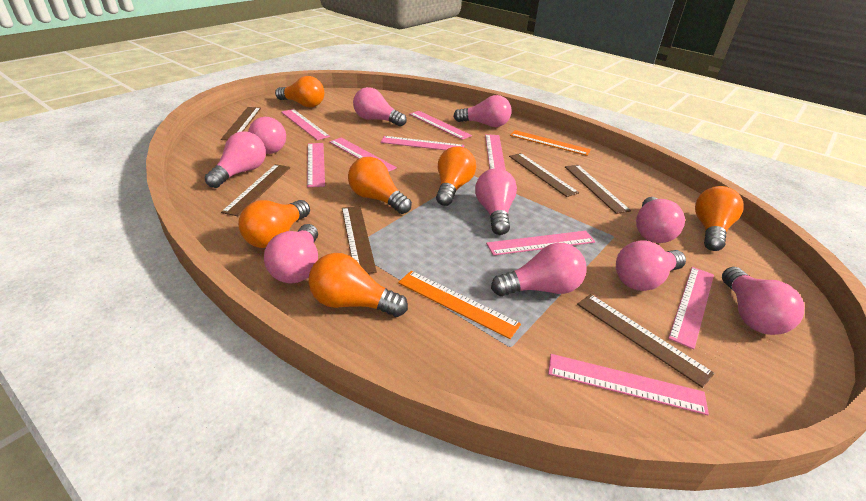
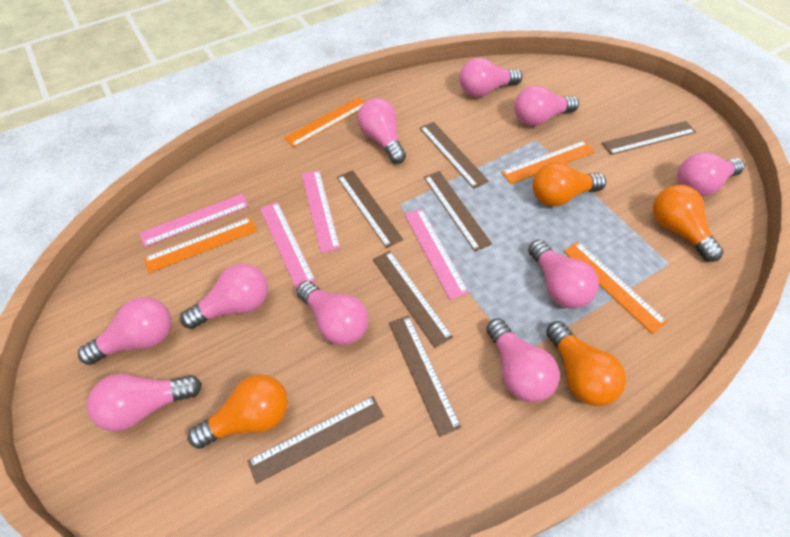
brown ruler: 6 -> 7
orange light bulb: 6 -> 4
orange ruler: 2 -> 4
pink ruler: 9 -> 4

